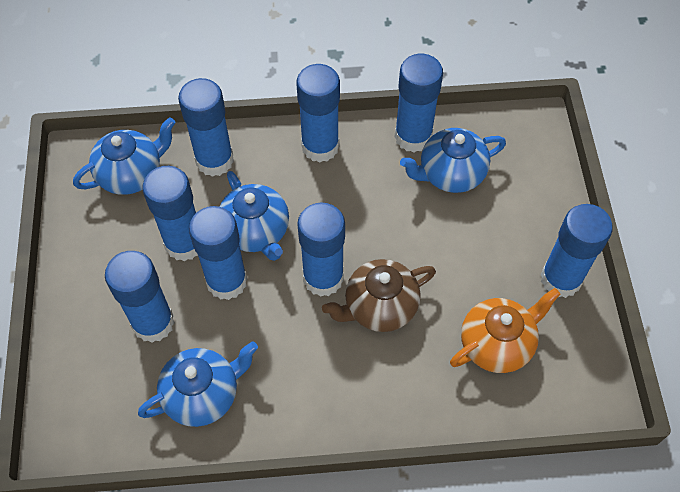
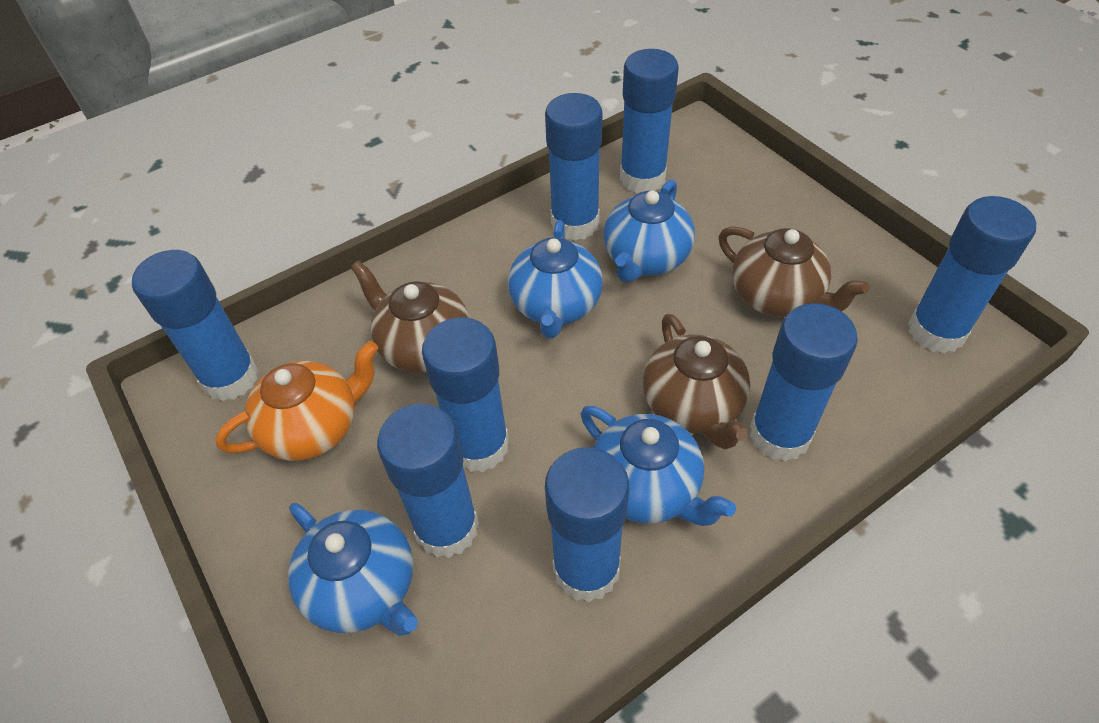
brown teapot: 1 -> 3

